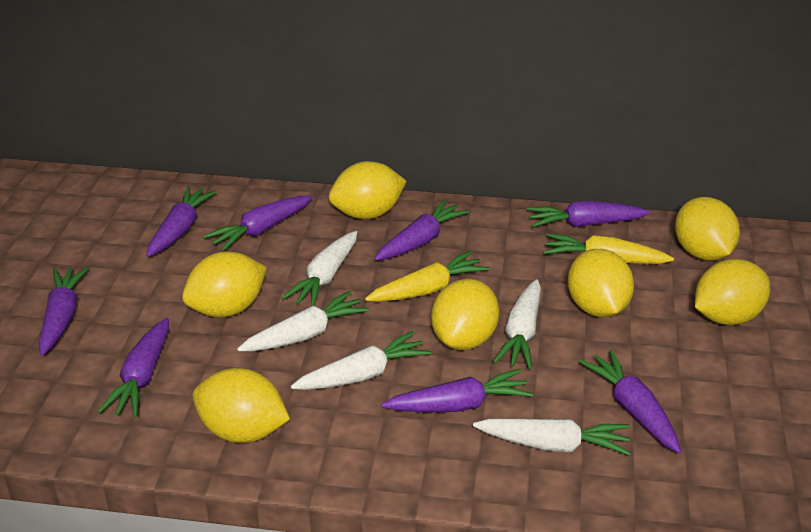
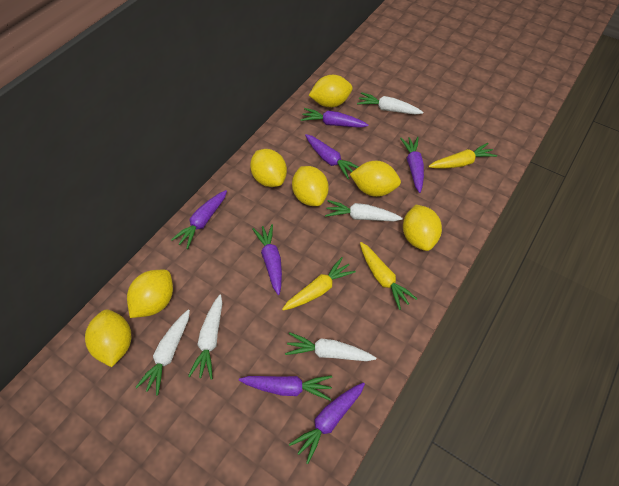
purple carrot: 8 -> 7
yellow carrot: 2 -> 3

